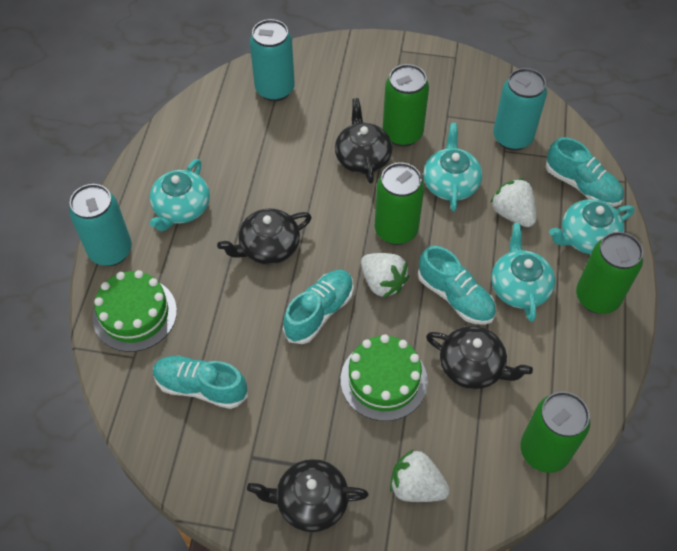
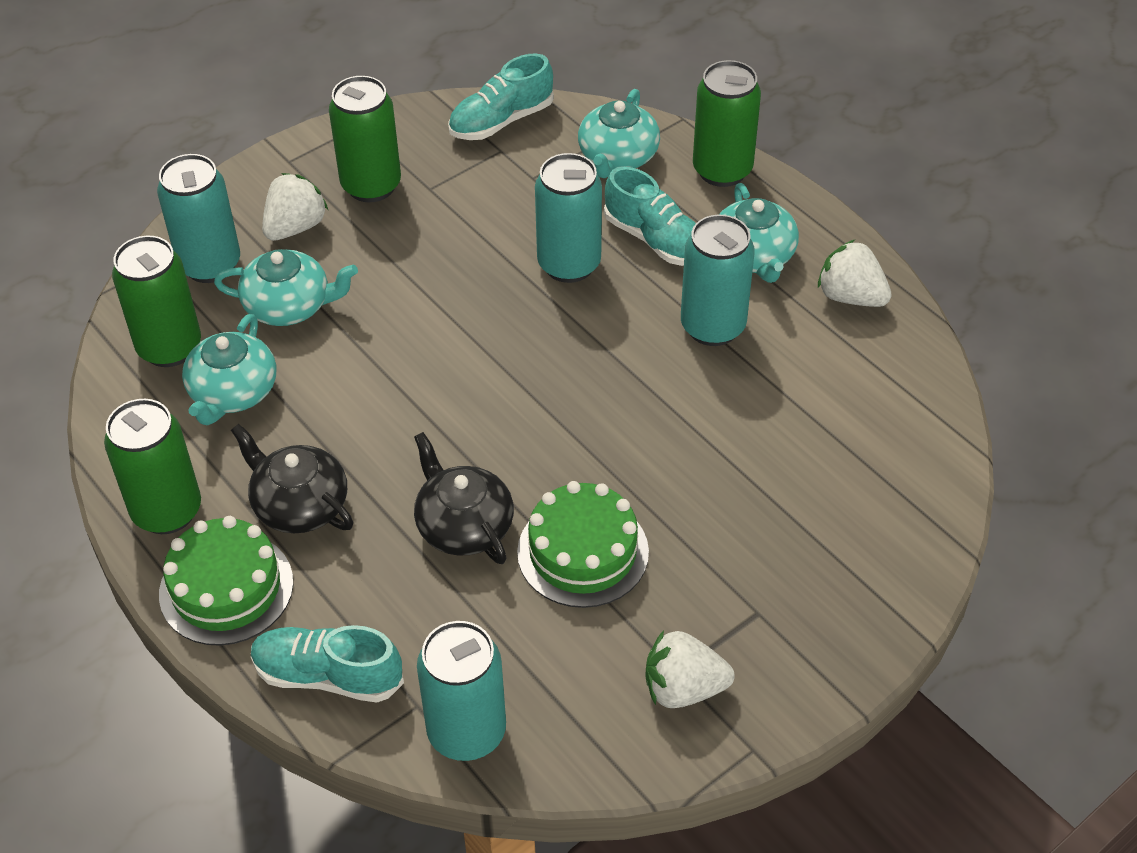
black teapot: 4 -> 2
turquoise can: 3 -> 4
turquoise shoe: 4 -> 3

